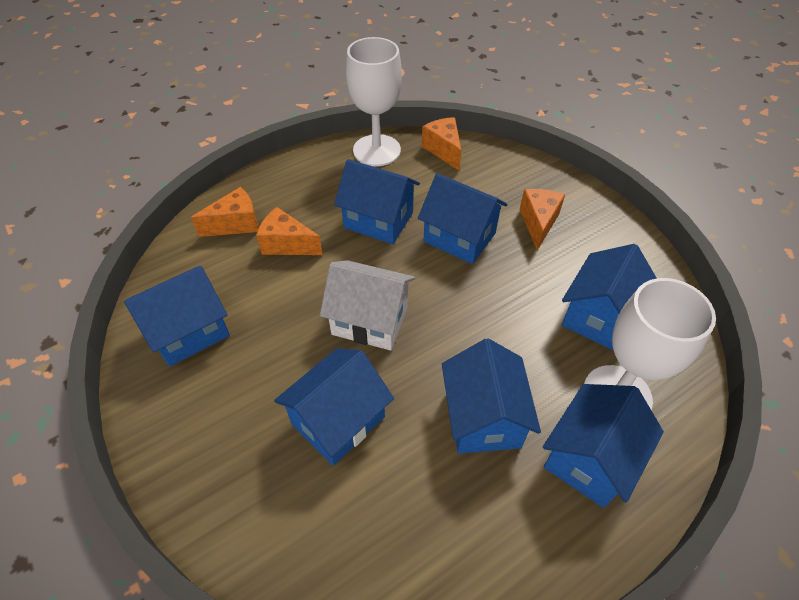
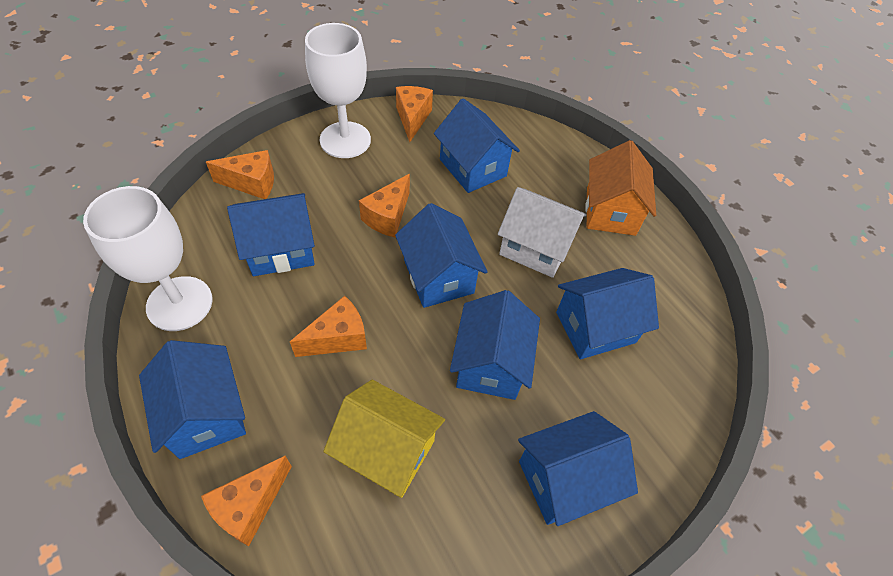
orange cheese: 4 -> 5
orange house: 0 -> 1
yellow house: 0 -> 1

